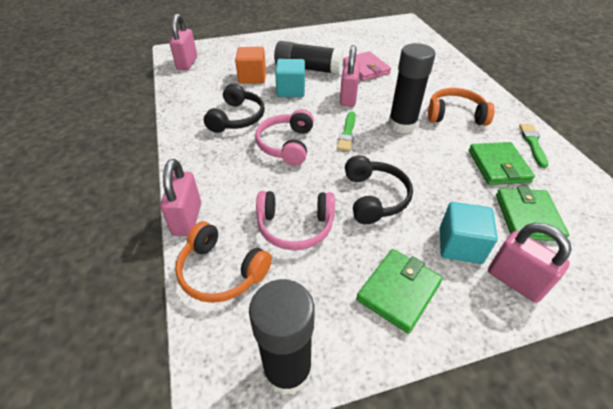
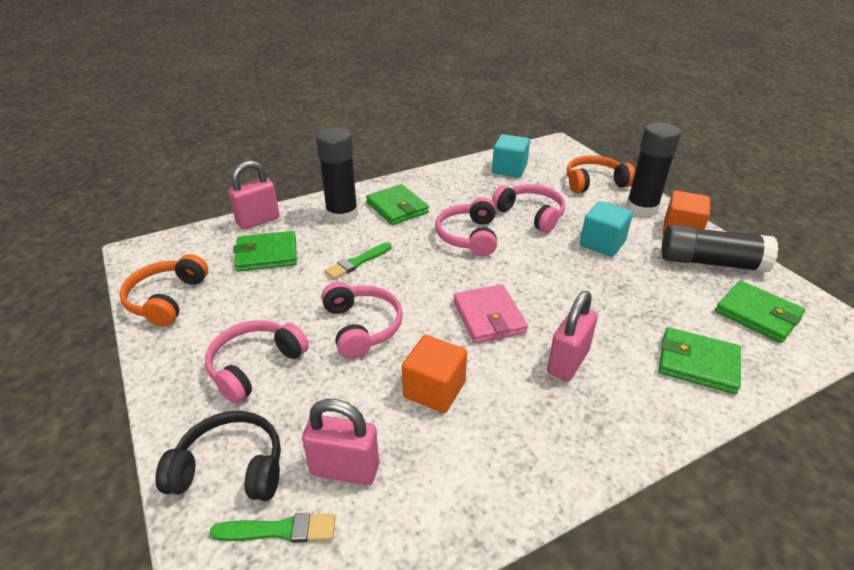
black headphones: 2 -> 1
green wallet: 3 -> 4
orange cube: 1 -> 2
pink headphones: 2 -> 4
pink padlock: 4 -> 3

